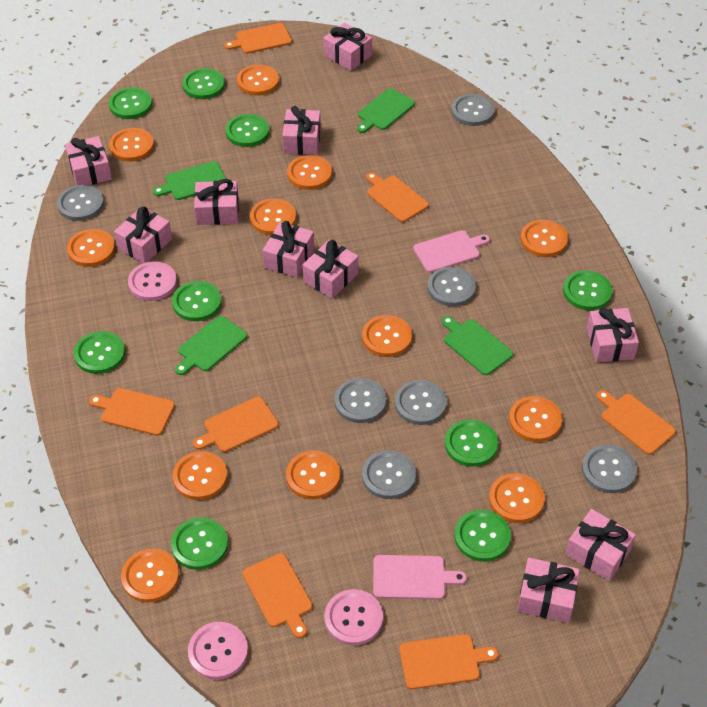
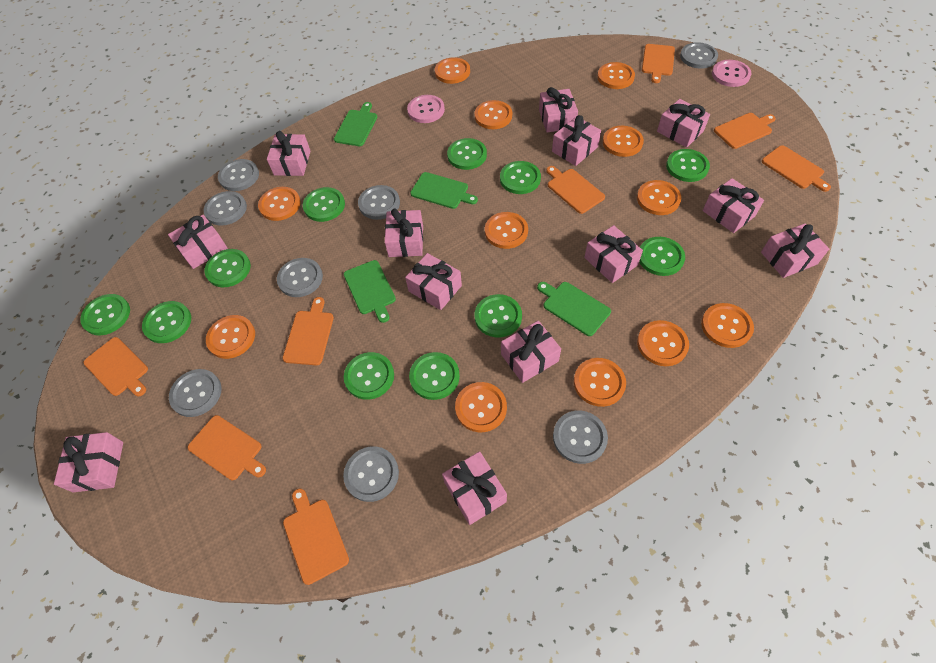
green button: 9 -> 11
grey button: 7 -> 8
orange cutting board: 7 -> 8
pink button: 3 -> 2
pink cutting board: 2 -> 0
pink gift: 10 -> 13

